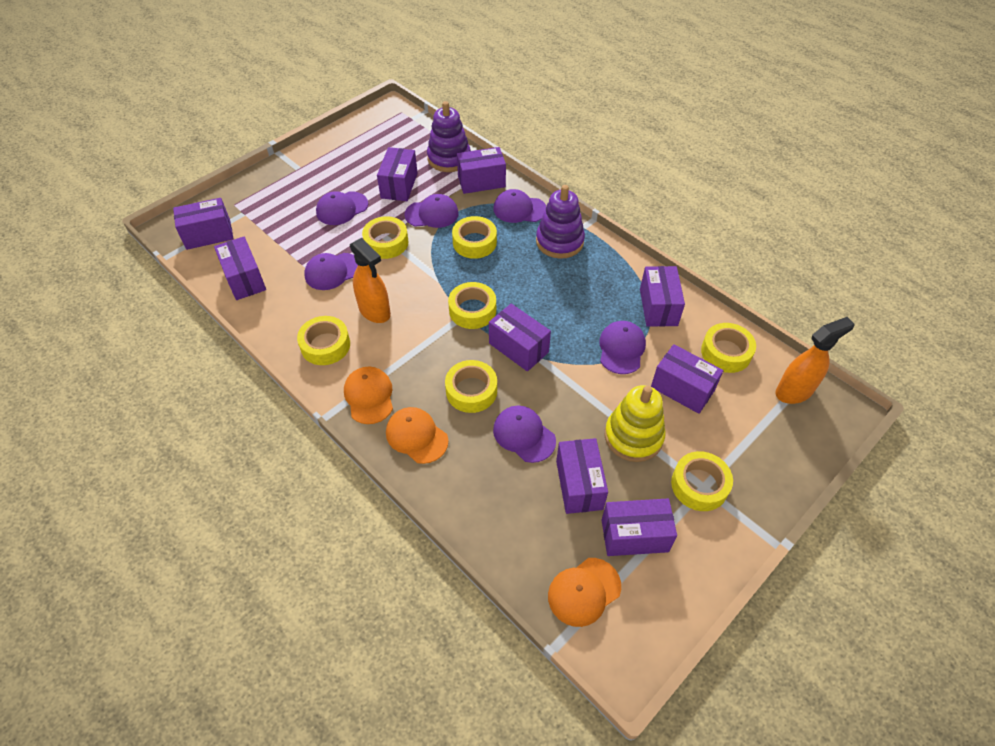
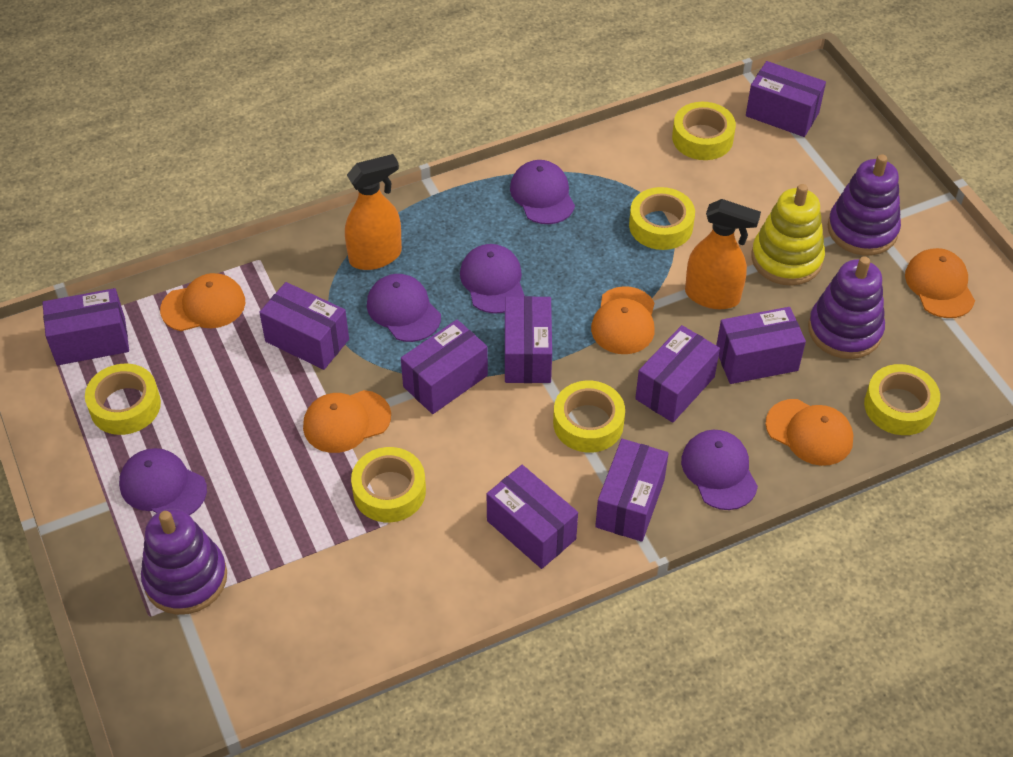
orange cap: 3 -> 5
purple cap: 6 -> 5
purple stacking toy: 2 -> 3
yellow tape: 7 -> 6

